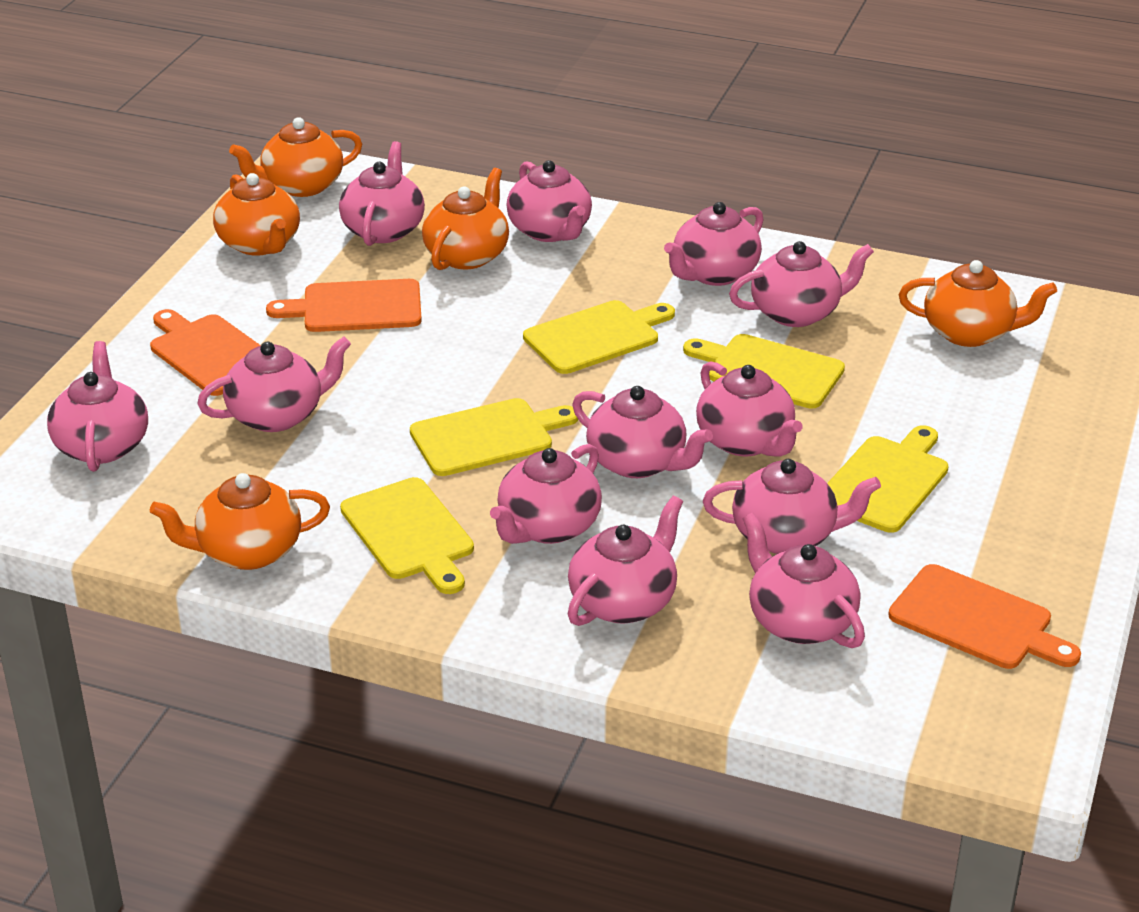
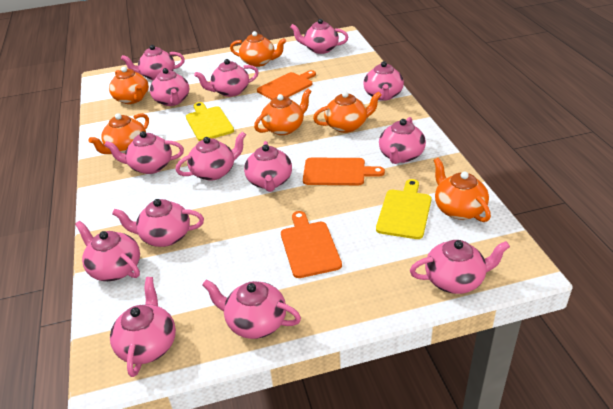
orange teapot: 5 -> 6
pink teapot: 12 -> 14
yellow cutting board: 5 -> 2

